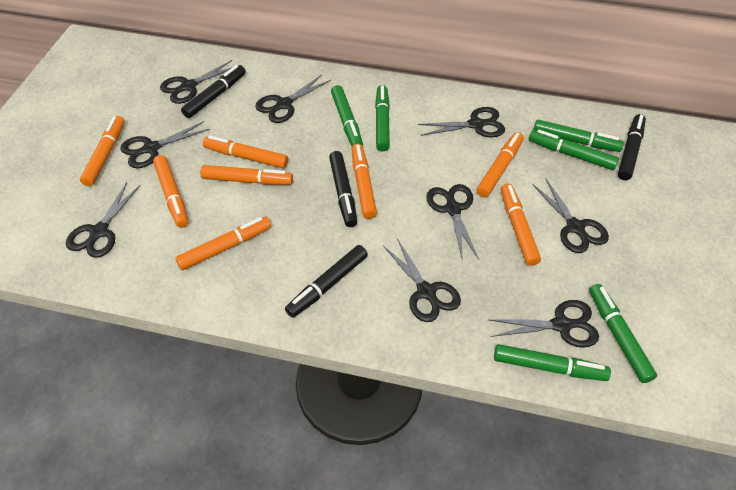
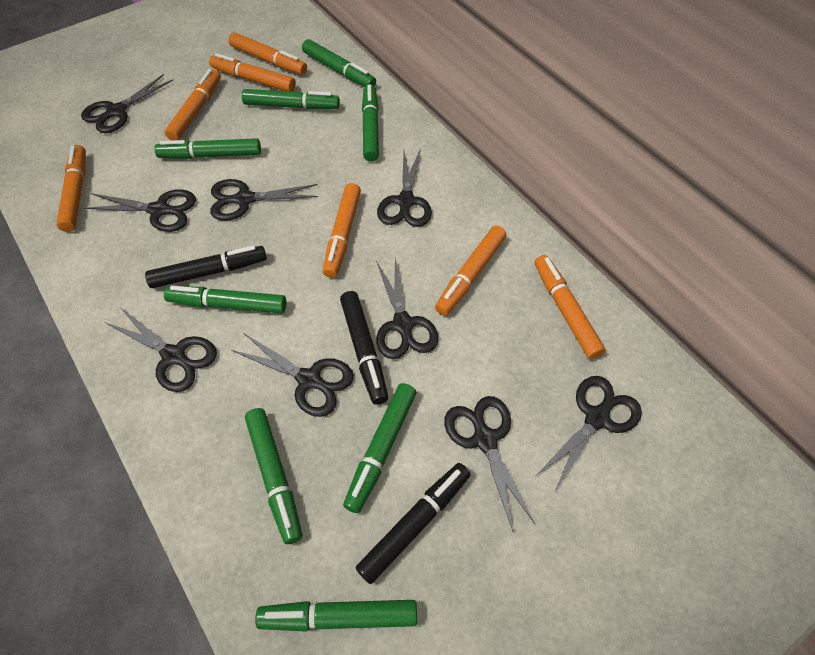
black marker: 4 -> 3
green marker: 6 -> 8
orange marker: 8 -> 7

